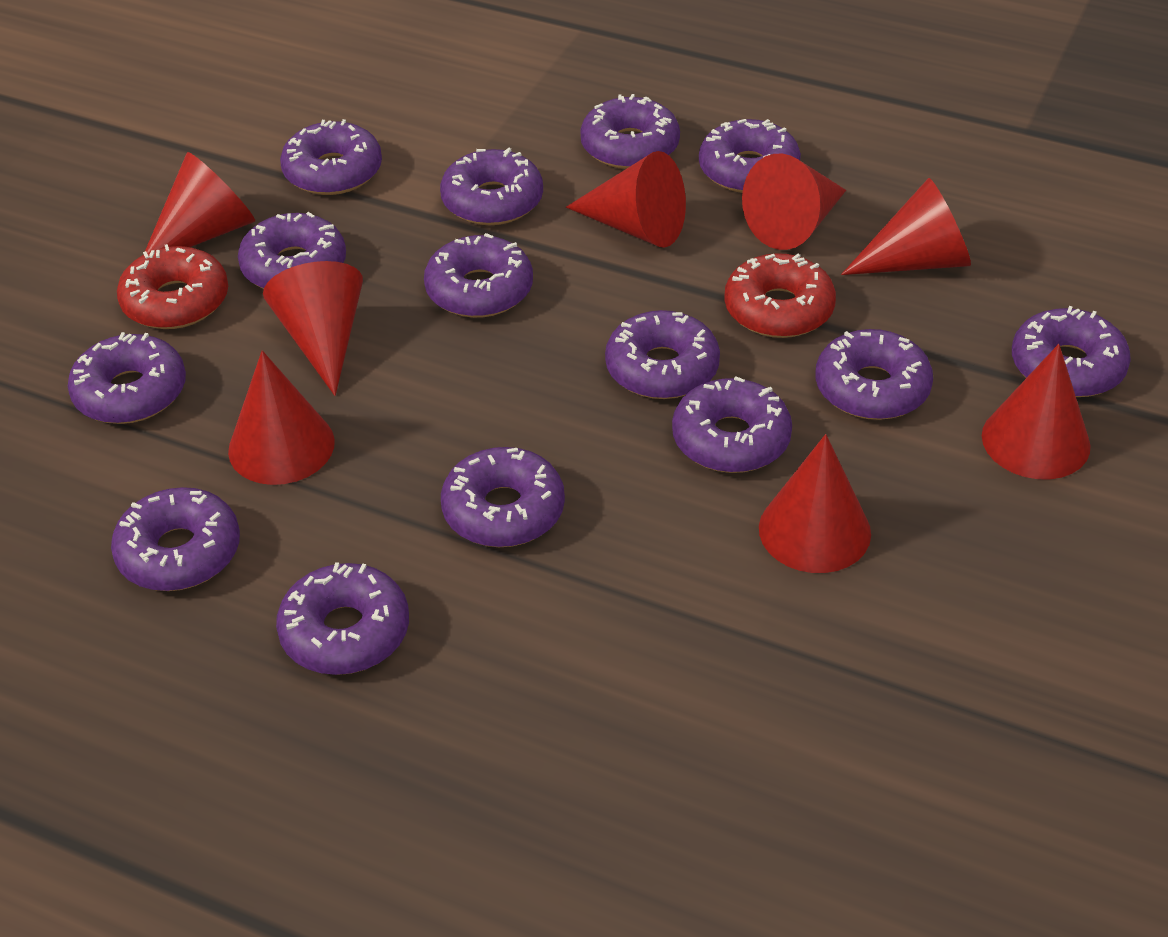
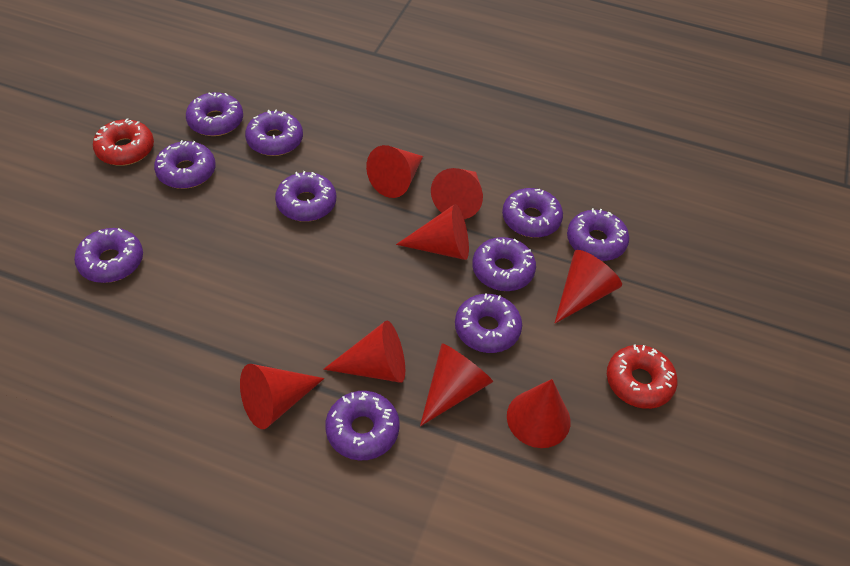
purple donut: 14 -> 10

